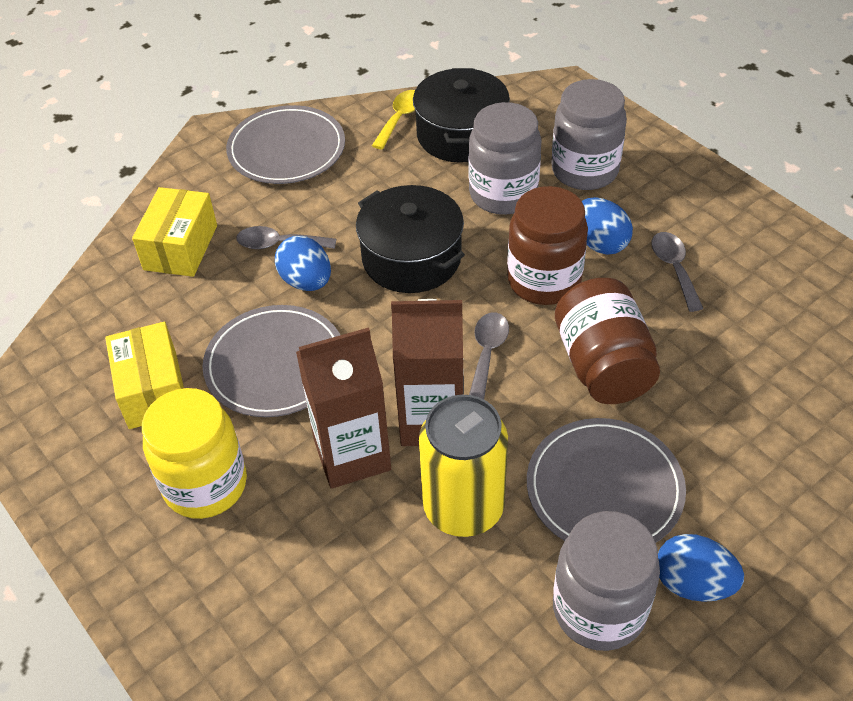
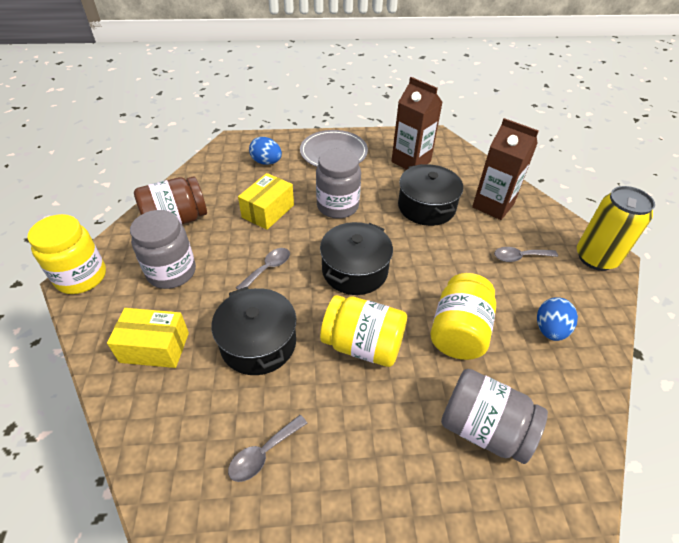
black pot: 2 -> 3
blue egg: 3 -> 2
brown jar: 2 -> 1
grey plate: 3 -> 1
yellow jar: 1 -> 3
yellow spoon: 1 -> 0

